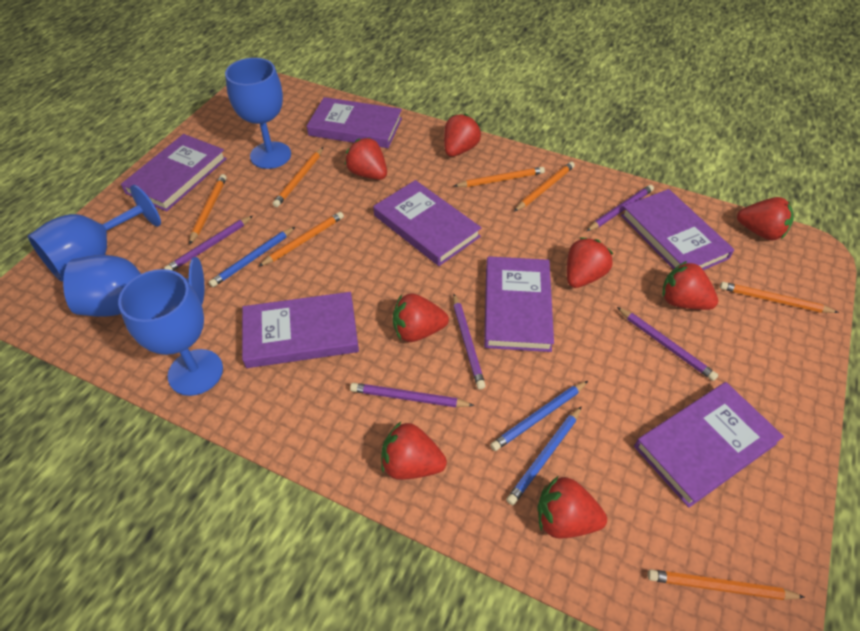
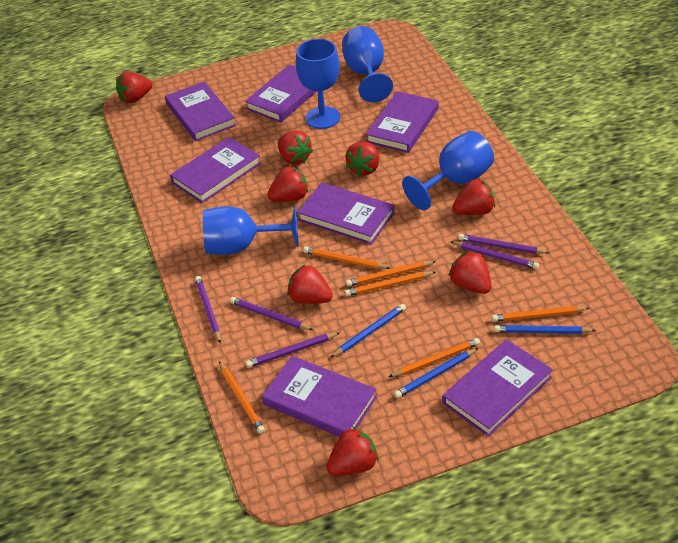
orange pencil: 7 -> 6

